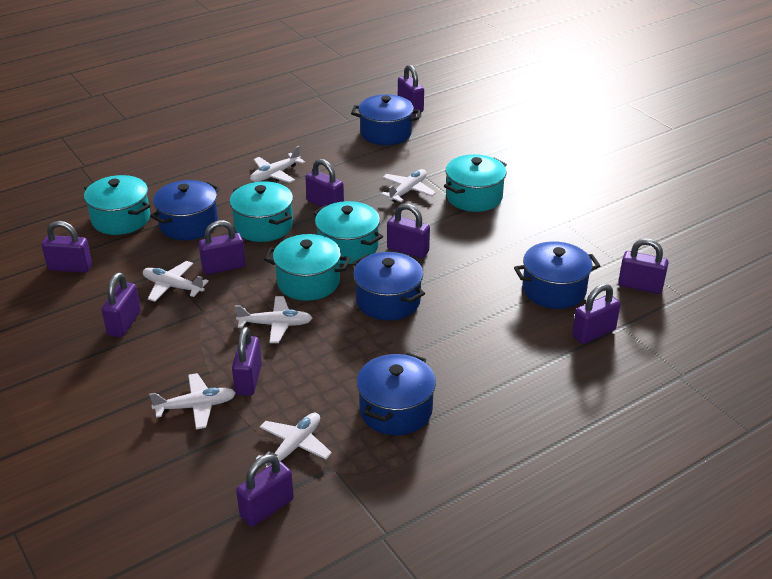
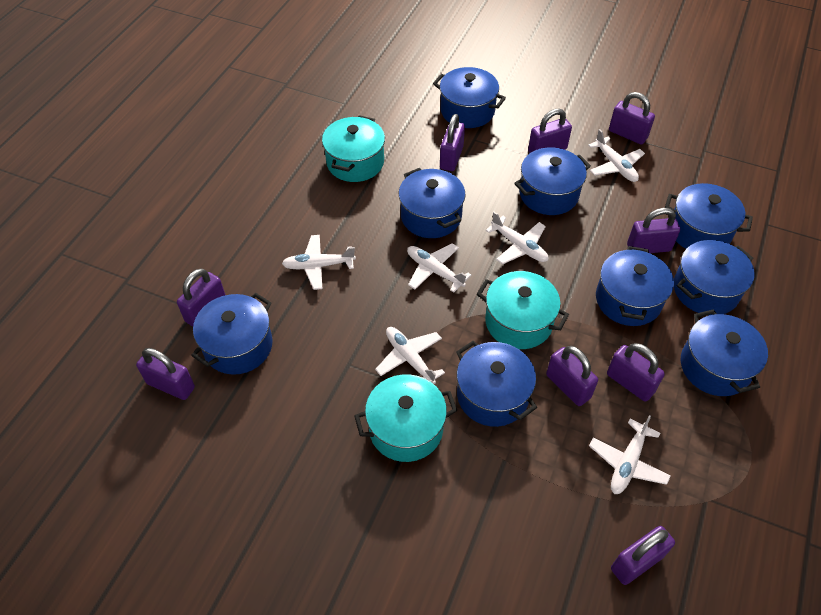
blue pot: 5 -> 9
purple padlock: 10 -> 9
turquoise pot: 5 -> 3

